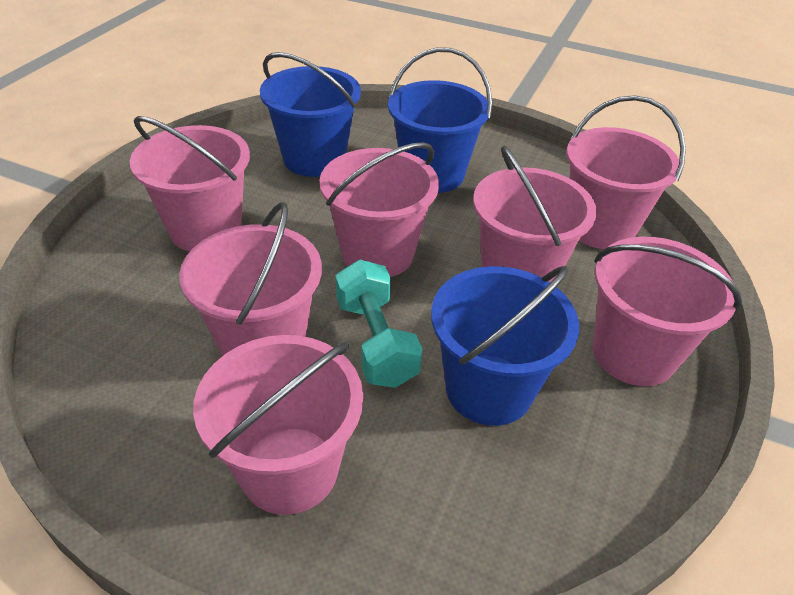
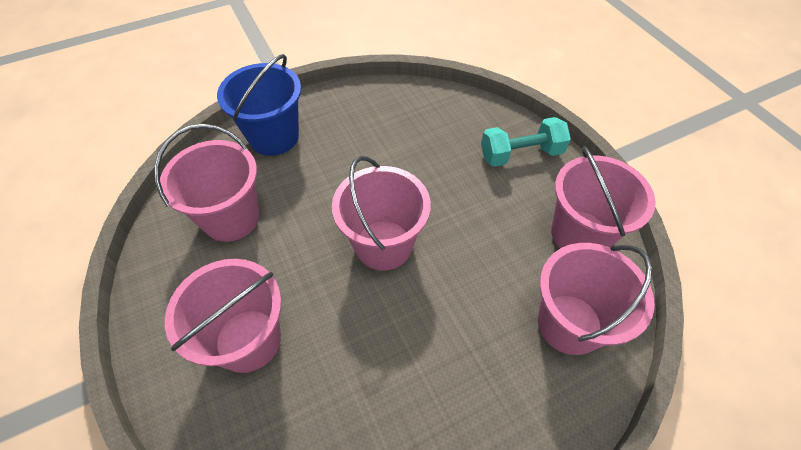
blue bucket: 3 -> 1
pink bucket: 7 -> 5

